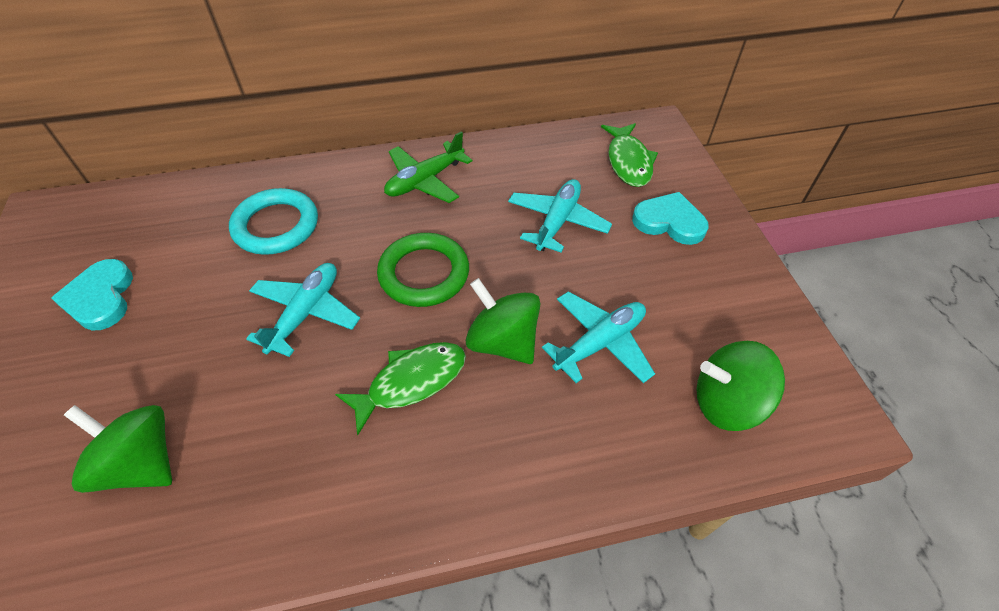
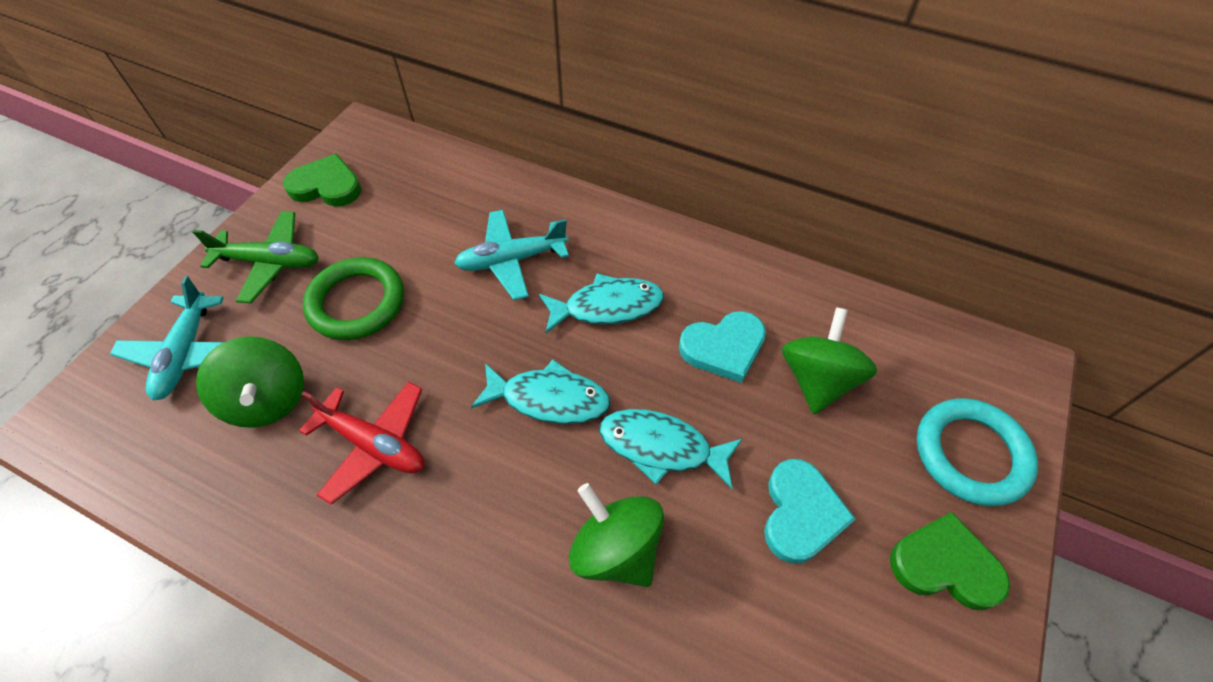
green fish: 2 -> 0
green heart: 0 -> 2
red plane: 0 -> 1
turquoise fish: 0 -> 3
turquoise plane: 3 -> 2

